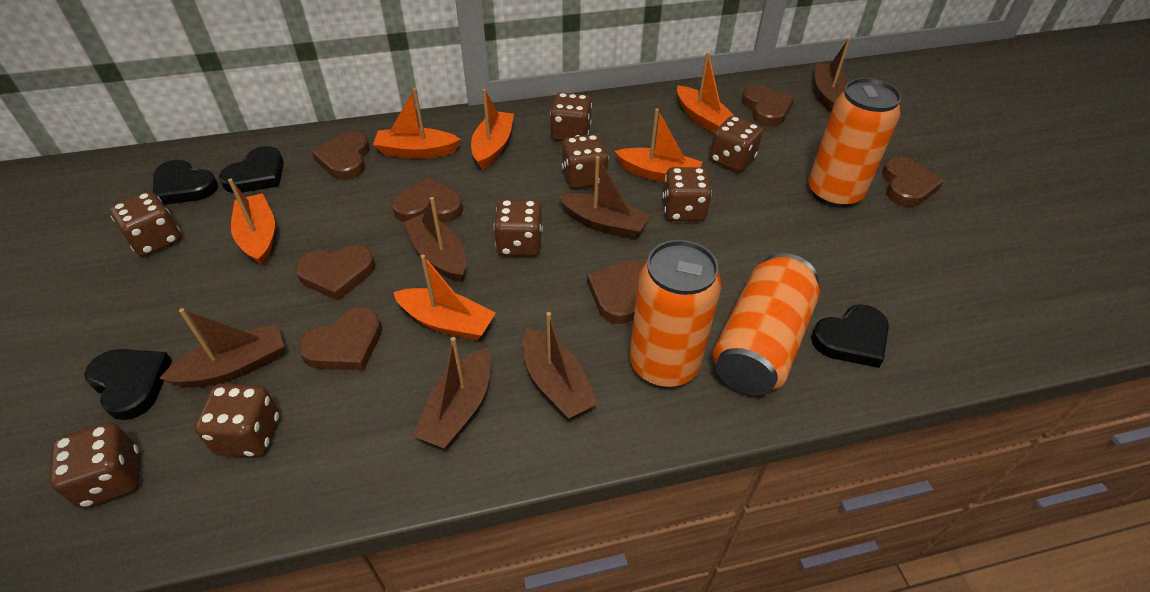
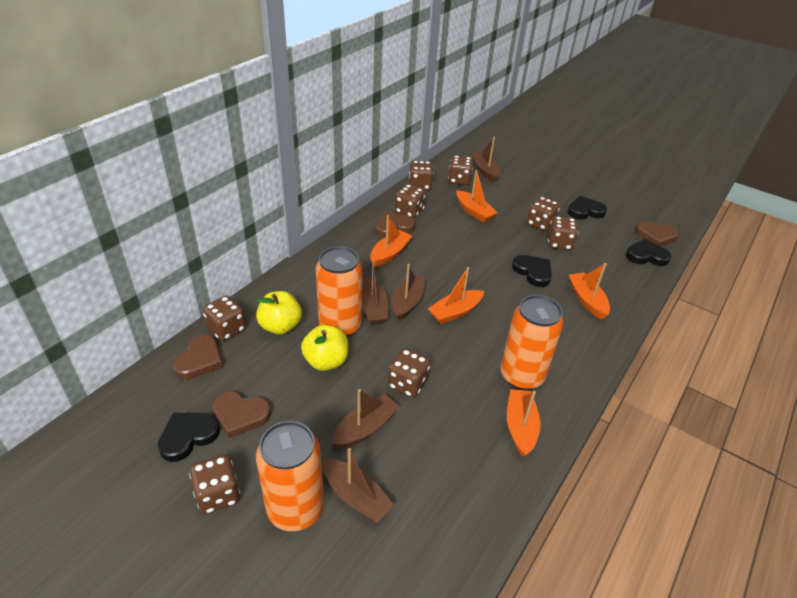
brown boat: 6 -> 5
brown heart: 7 -> 4
orange boat: 6 -> 5
yellow apple: 0 -> 2

